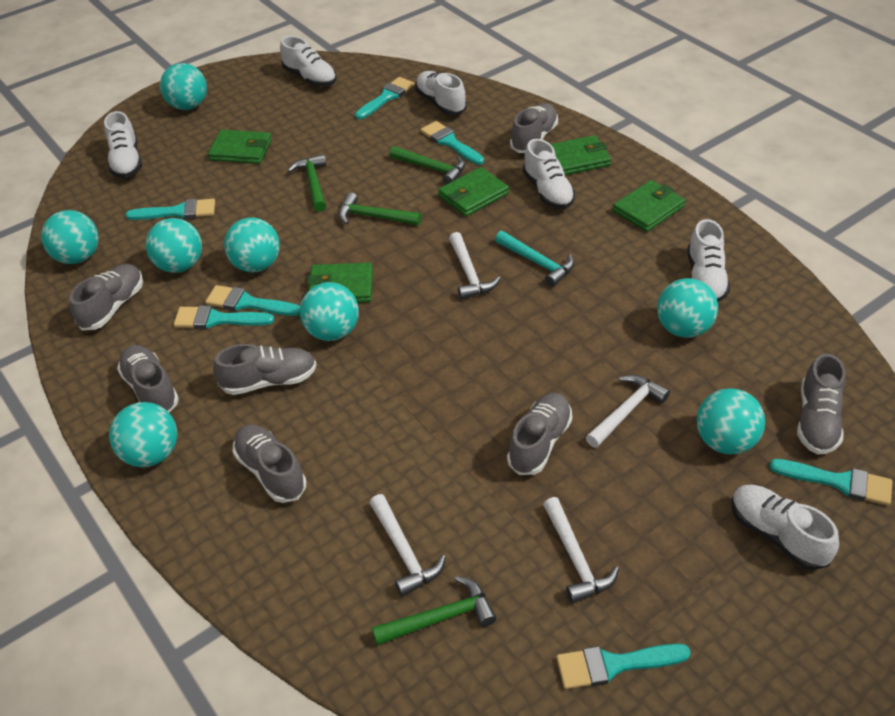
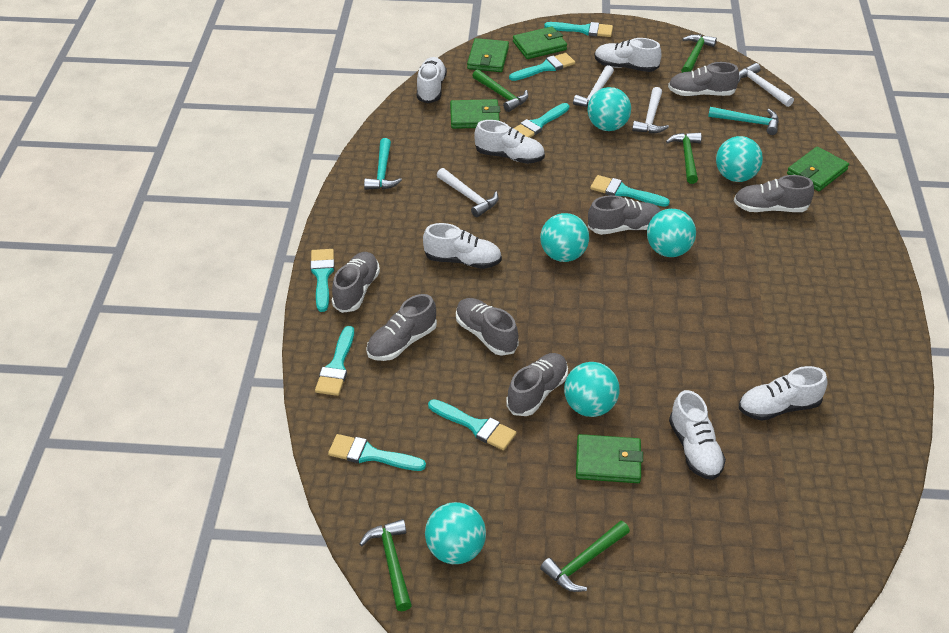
green hammer: 4 -> 5
turquoise ball: 8 -> 6
turquoise brush: 7 -> 8
turquoise hammer: 1 -> 2

